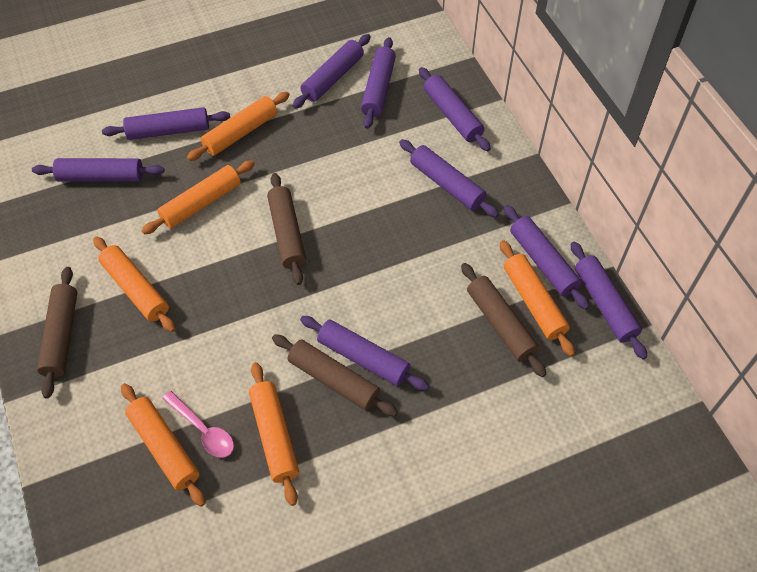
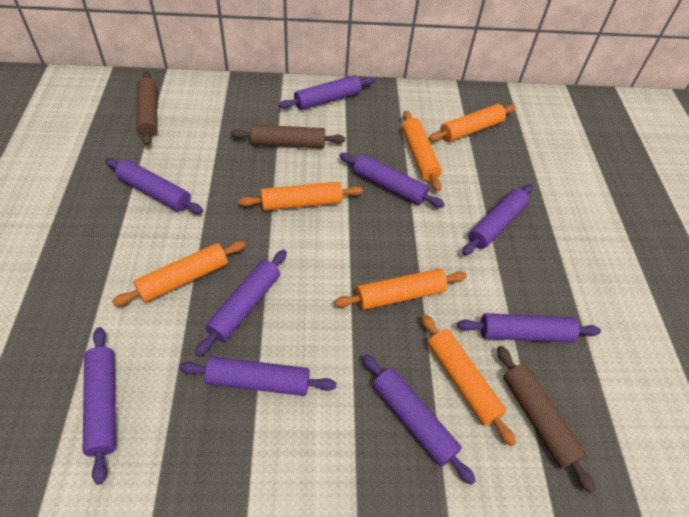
brown rolling pin: 4 -> 3
pink spoon: 1 -> 0

